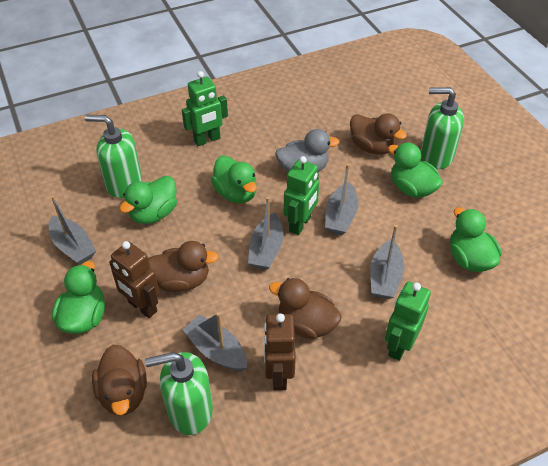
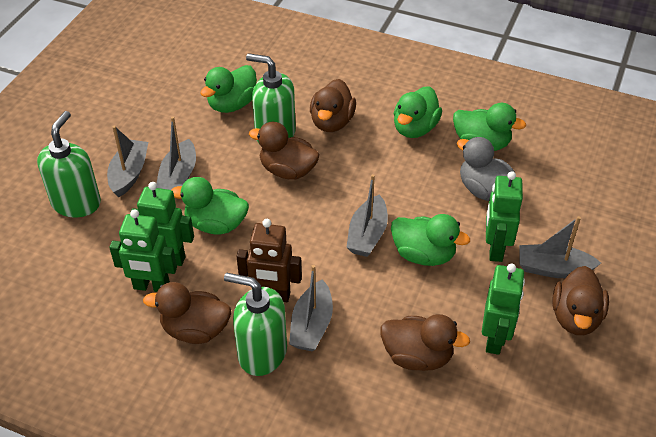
brown duck: 4 -> 5
brown robot: 2 -> 1
green robot: 3 -> 4

